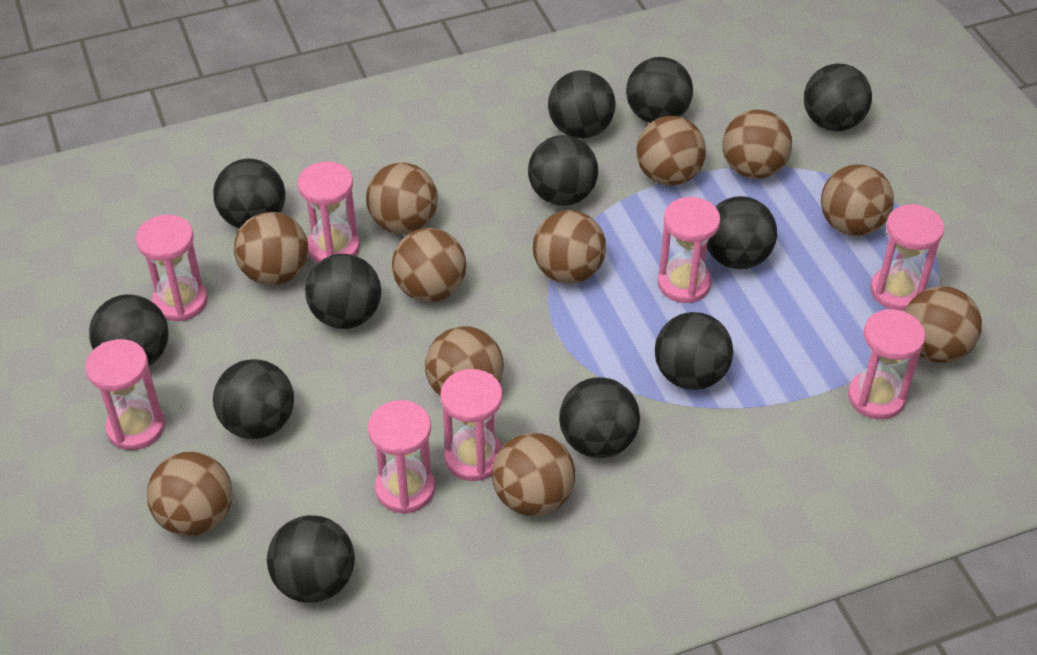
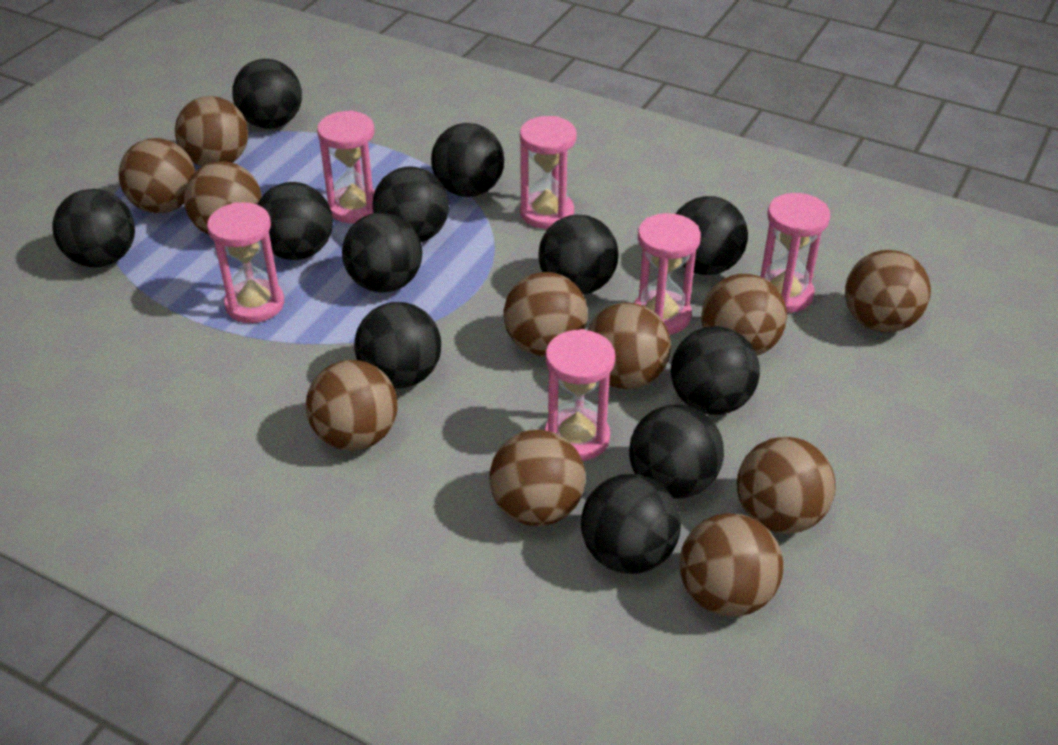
pink hourglass: 8 -> 6

